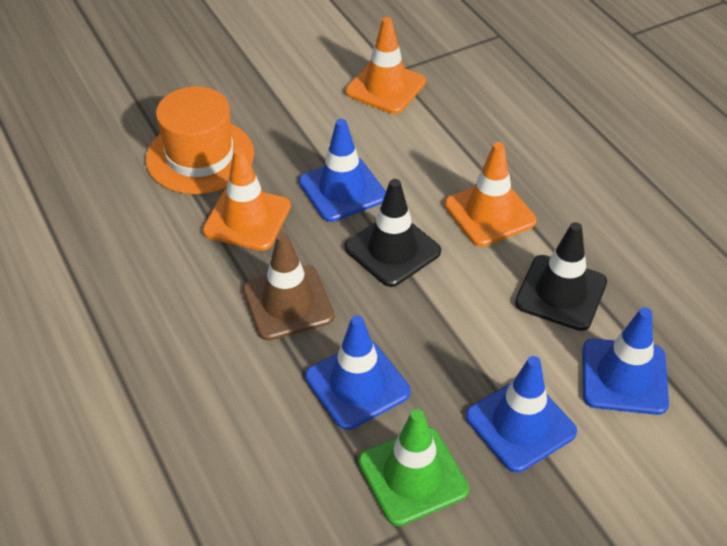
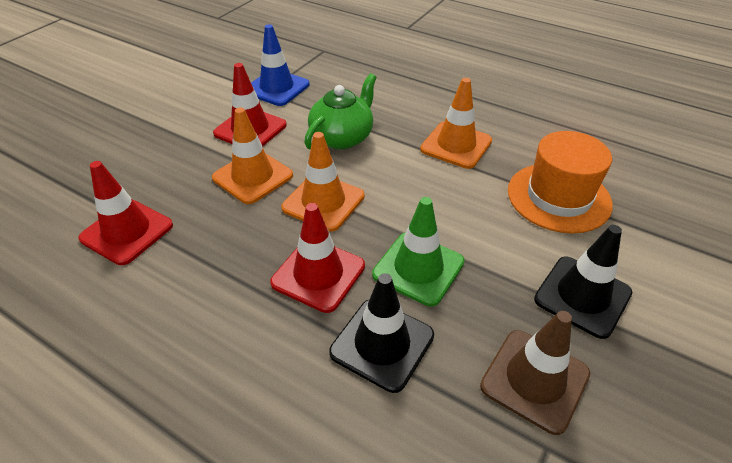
blue traffic cone: 4 -> 1
green teapot: 0 -> 1
red traffic cone: 0 -> 3

